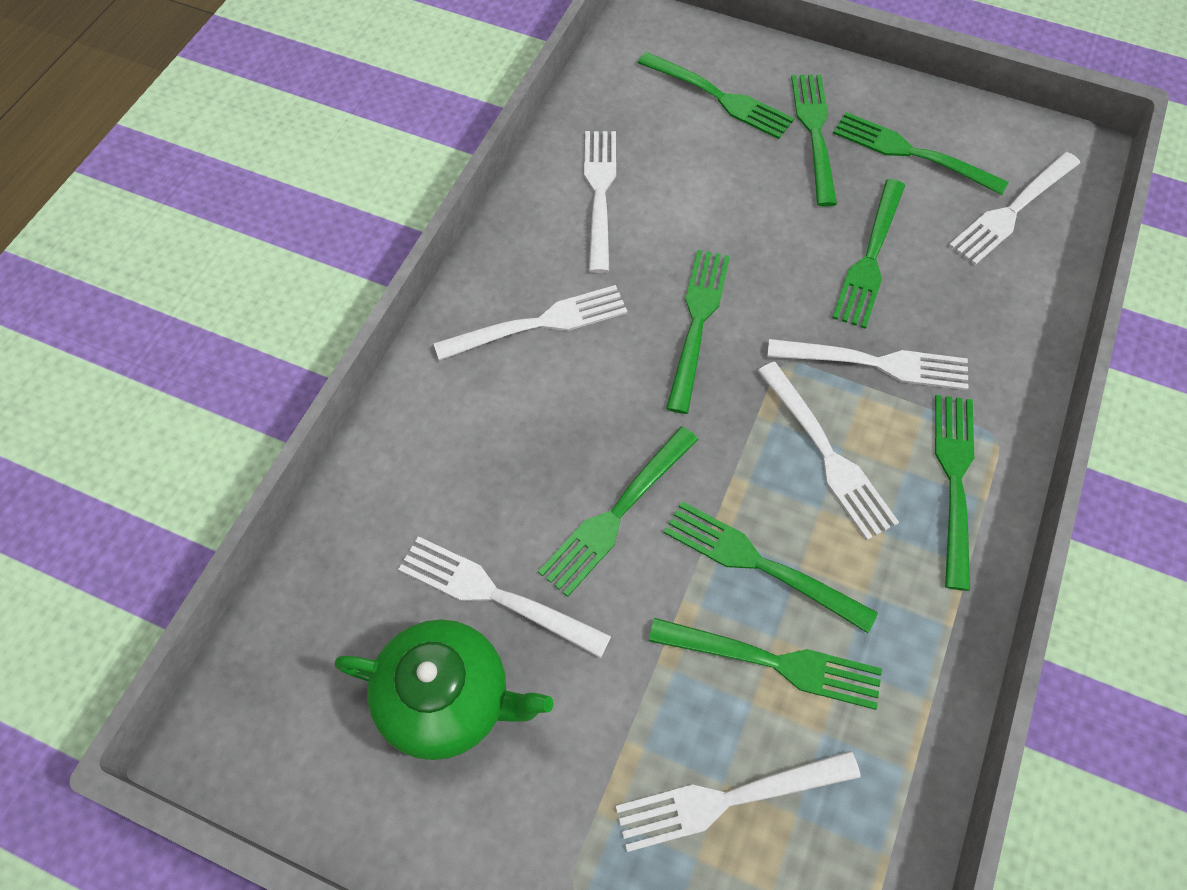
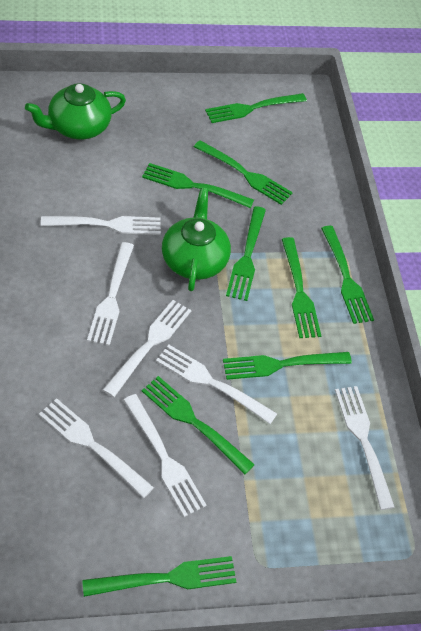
green teapot: 1 -> 2

